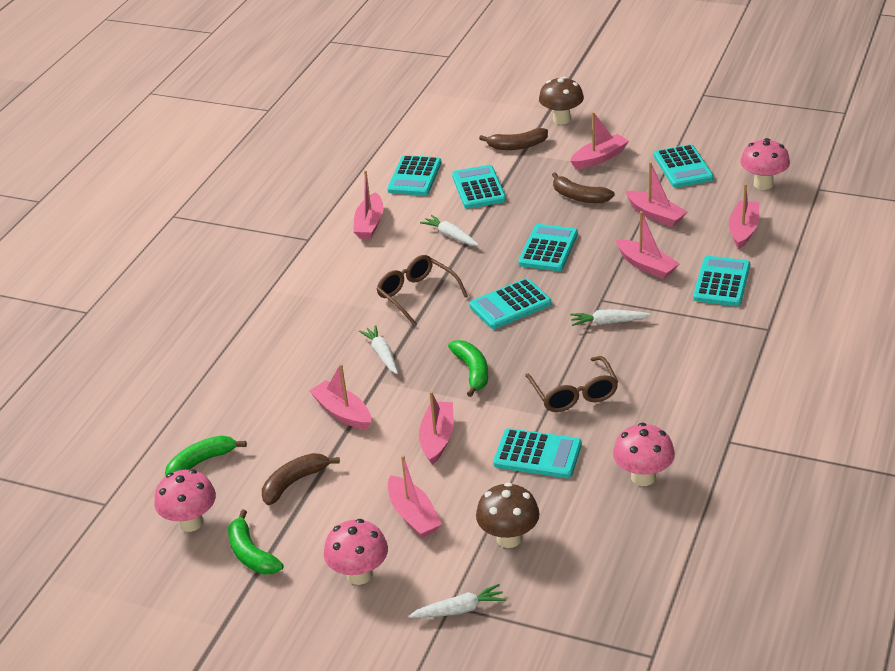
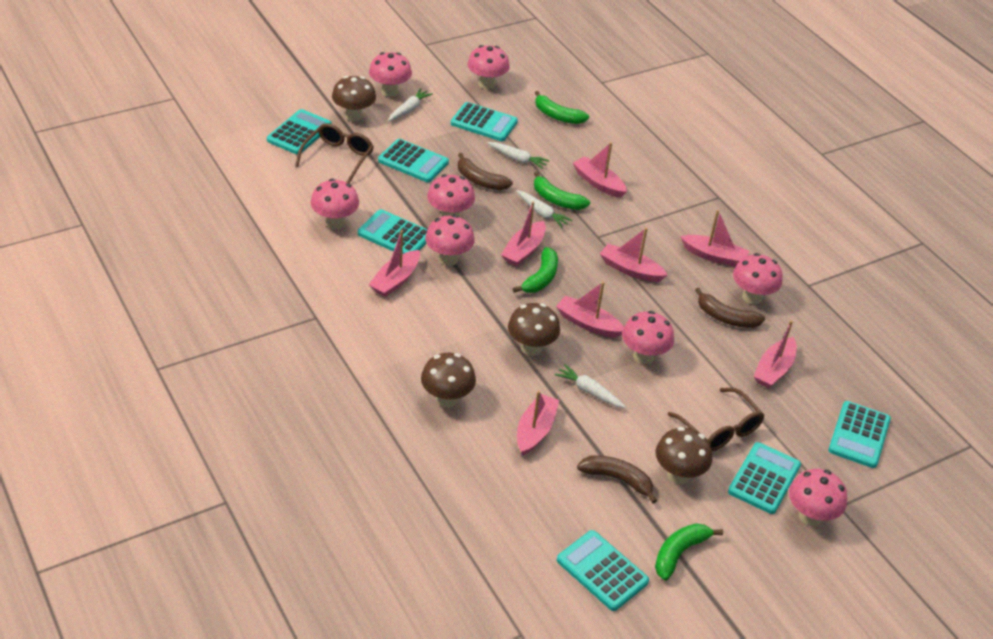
brown mushroom: 2 -> 4
green banana: 3 -> 4
pink mushroom: 4 -> 8

